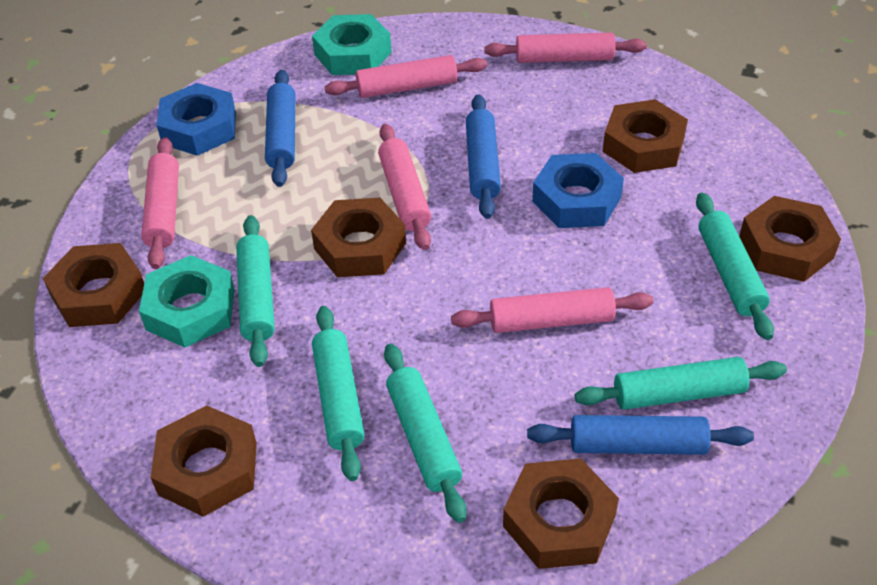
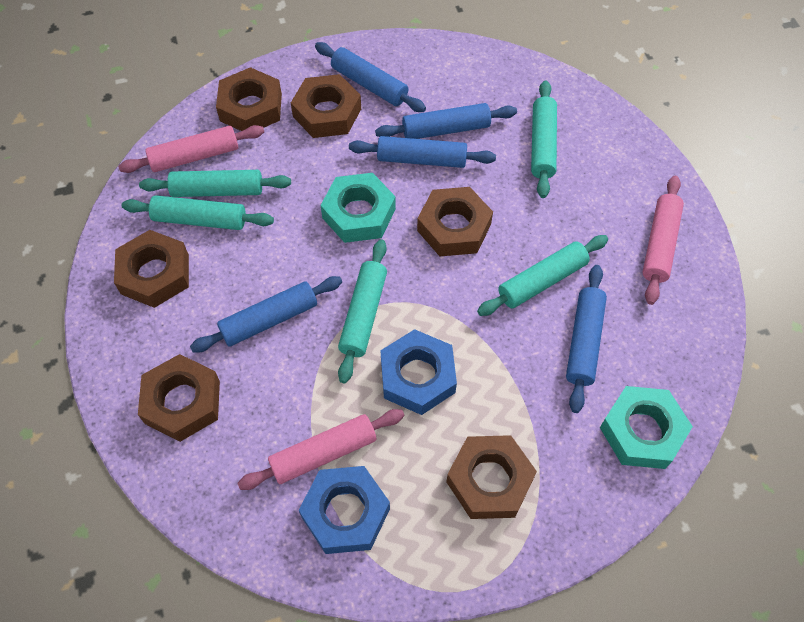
blue rolling pin: 3 -> 5
pink rolling pin: 5 -> 3

